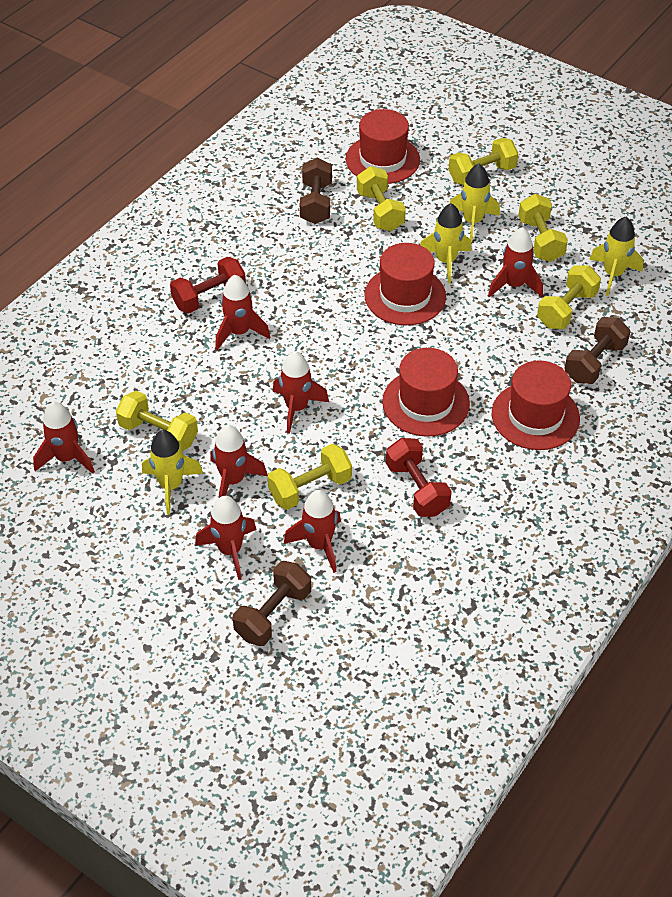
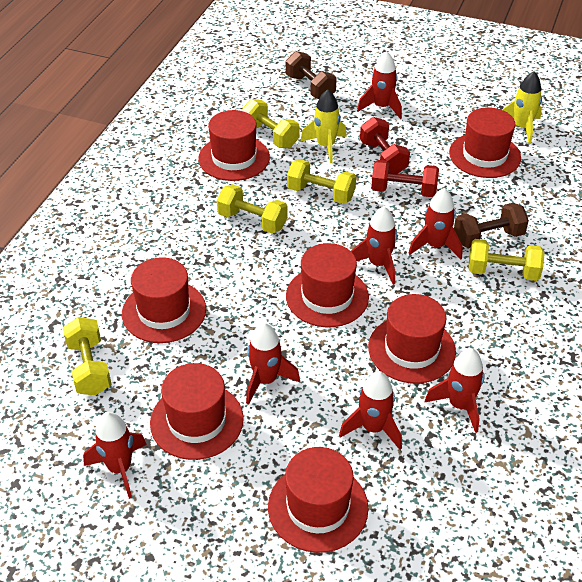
brown dumbbell: 3 -> 2
red hat: 4 -> 7
yellow dumbbell: 6 -> 5
yellow rocket: 4 -> 2

